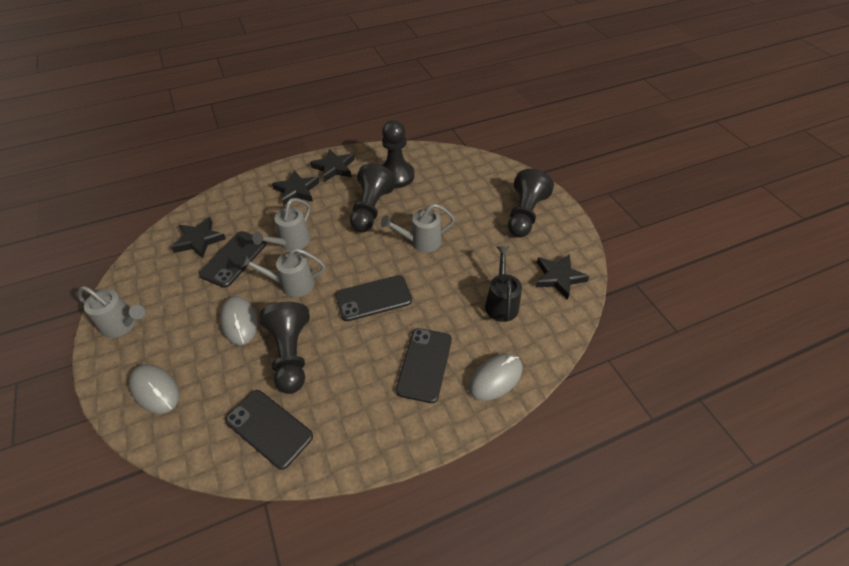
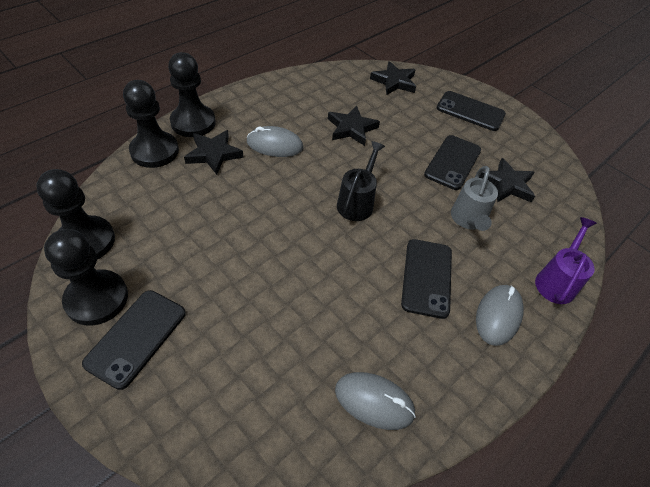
grey watering can: 4 -> 1
purple watering can: 0 -> 1

